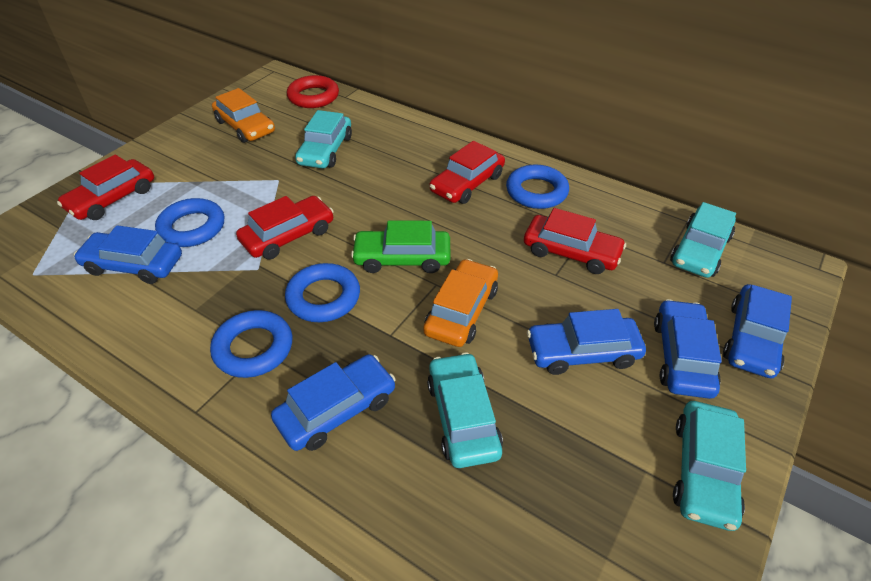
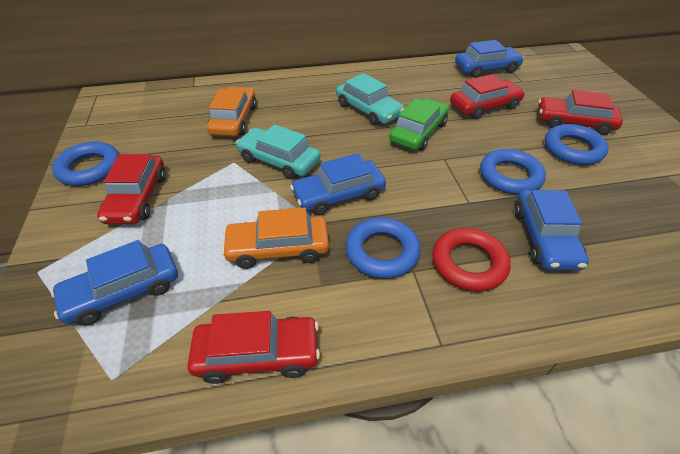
blue car: 5 -> 4
turquoise car: 4 -> 2

